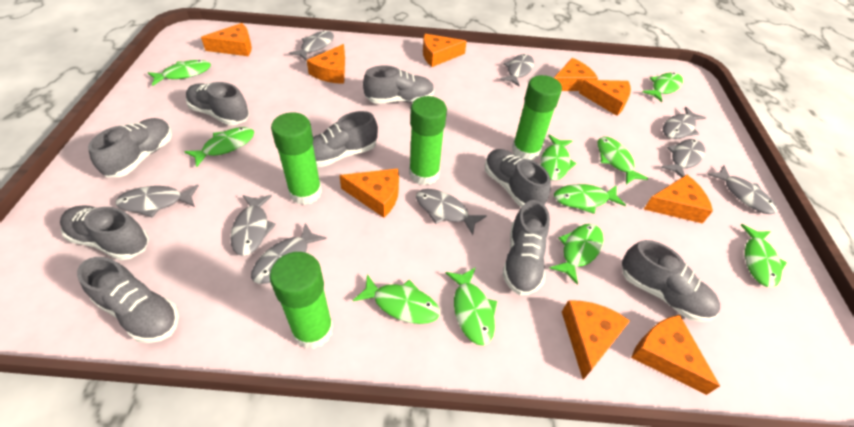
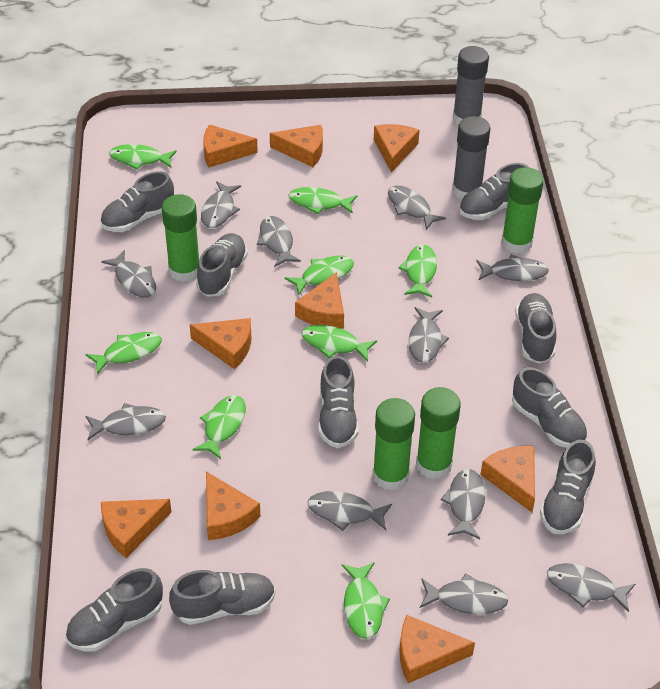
green fish: 10 -> 8
grey fish: 9 -> 11
grey glue stick: 0 -> 2

